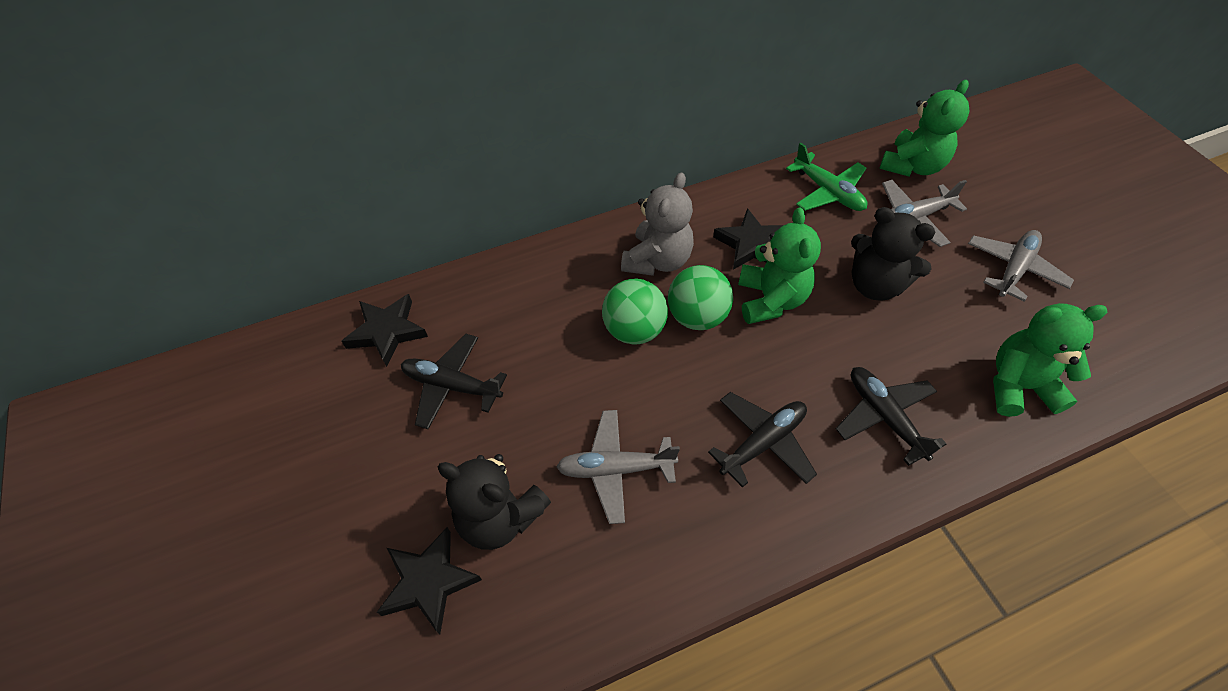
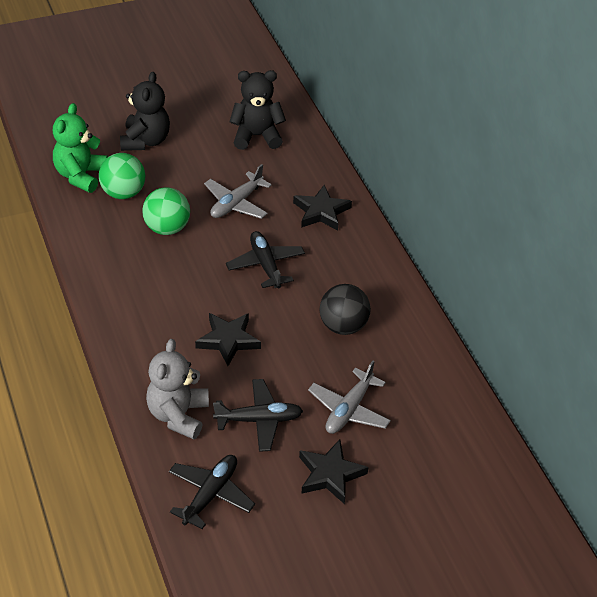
black ball: 0 -> 1
green plane: 1 -> 0
green teddy bear: 3 -> 1
grey plane: 3 -> 2

